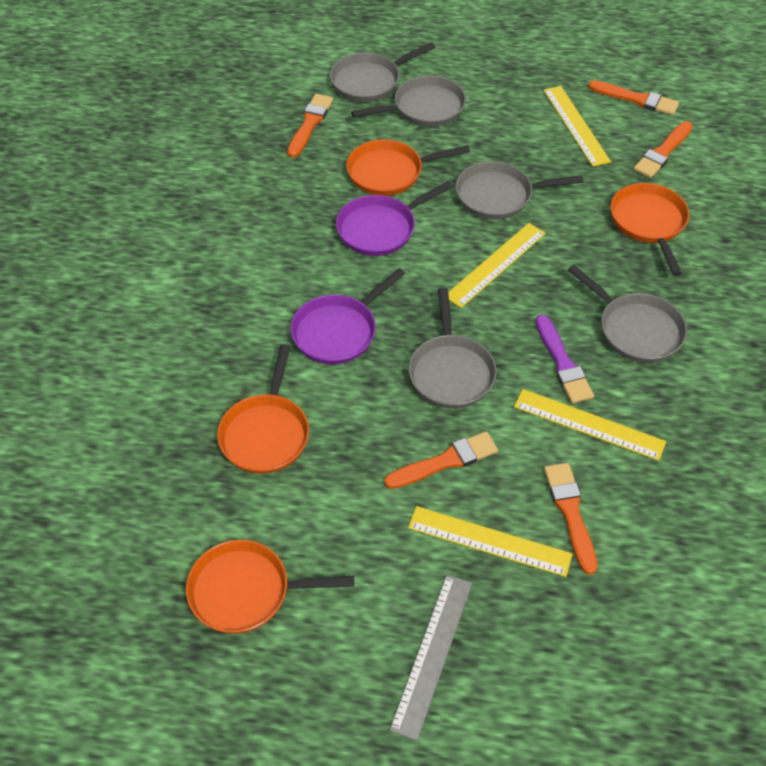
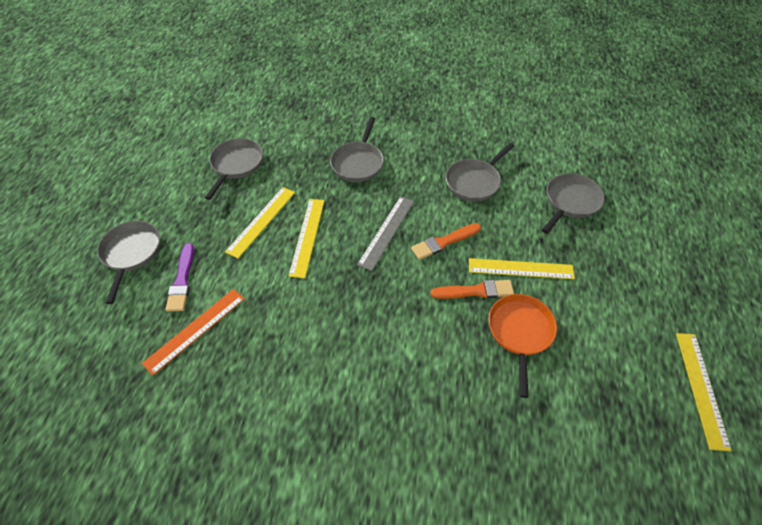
orange brush: 5 -> 2
orange pan: 4 -> 1
orange ruler: 0 -> 1
purple pan: 2 -> 0

